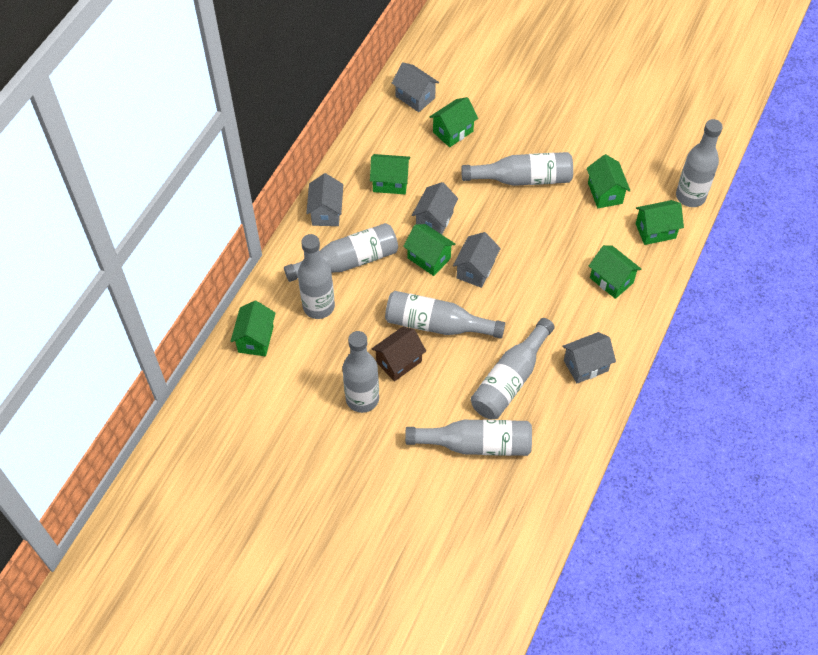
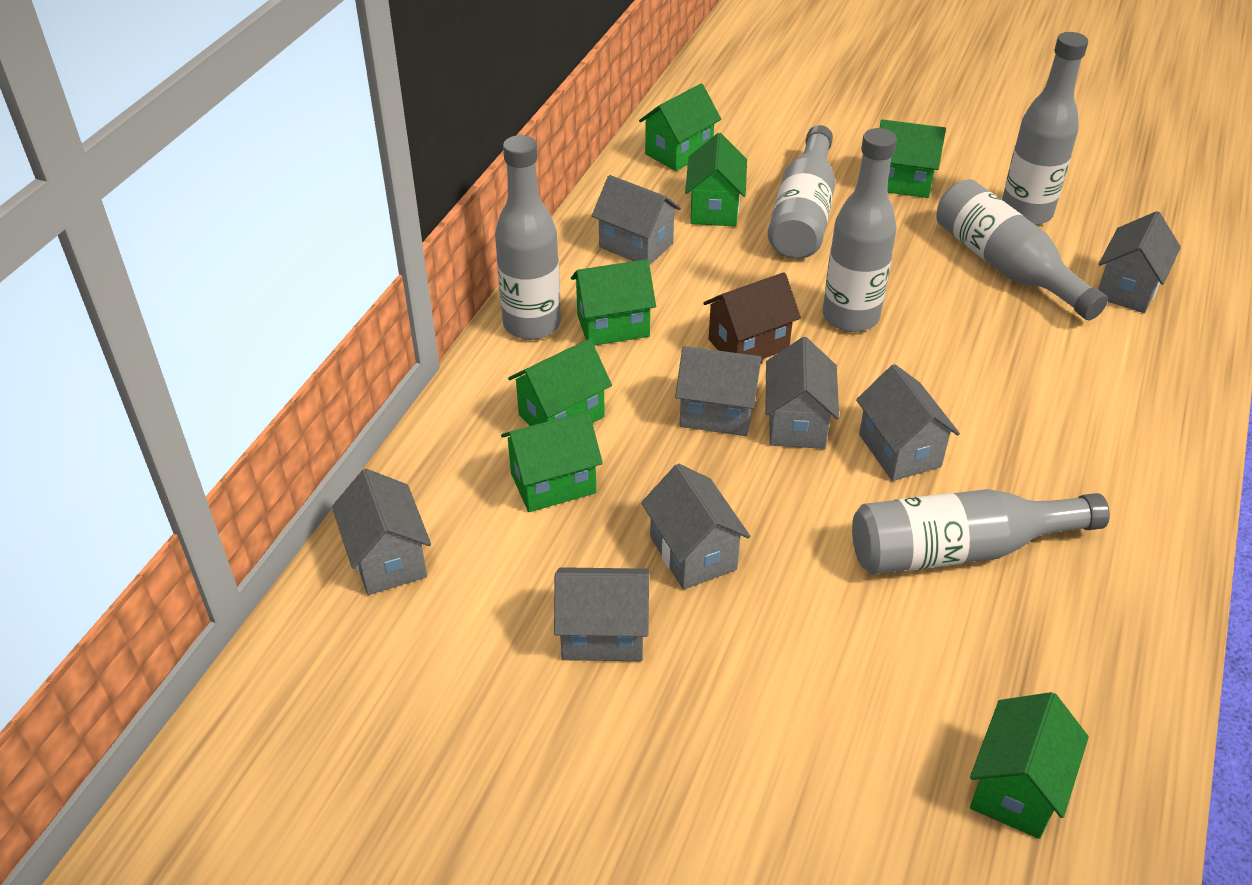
grey bottle: 8 -> 6
grey house: 5 -> 8

